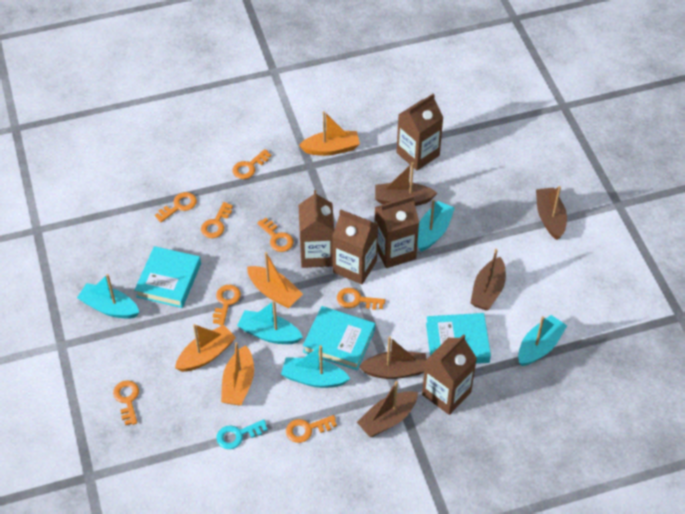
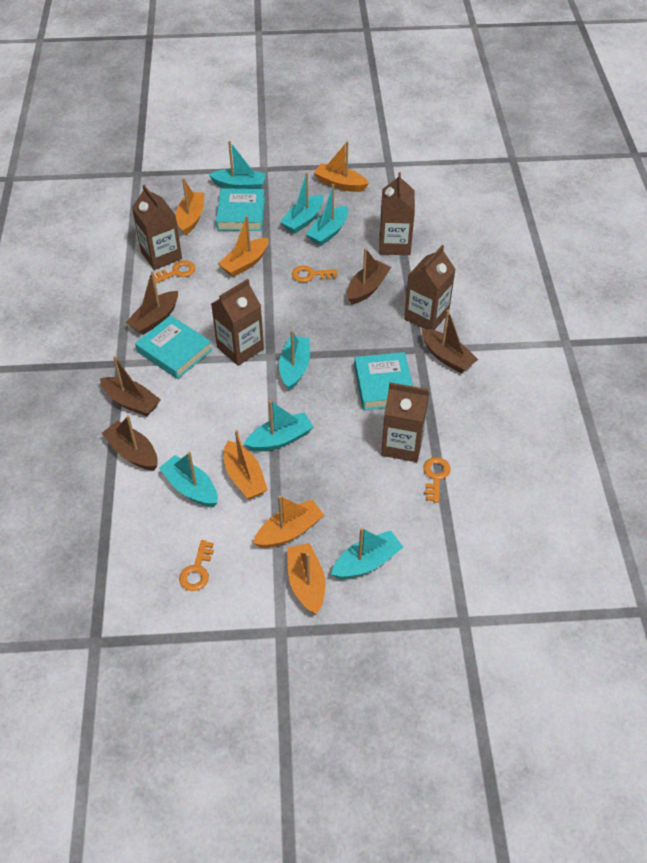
orange boat: 4 -> 6
orange key: 8 -> 4
turquoise boat: 5 -> 7
turquoise key: 1 -> 0

